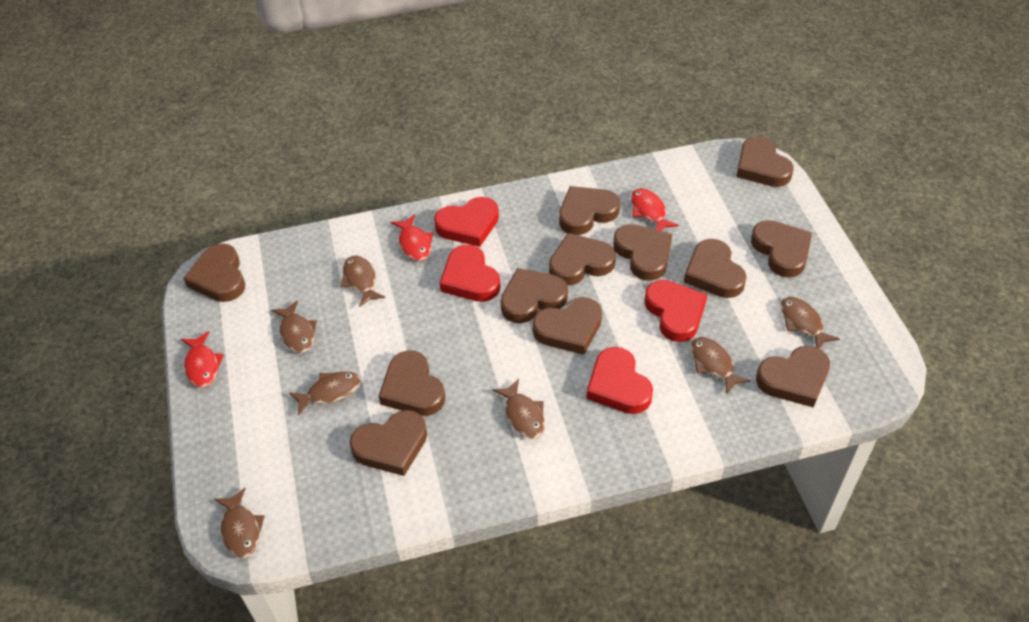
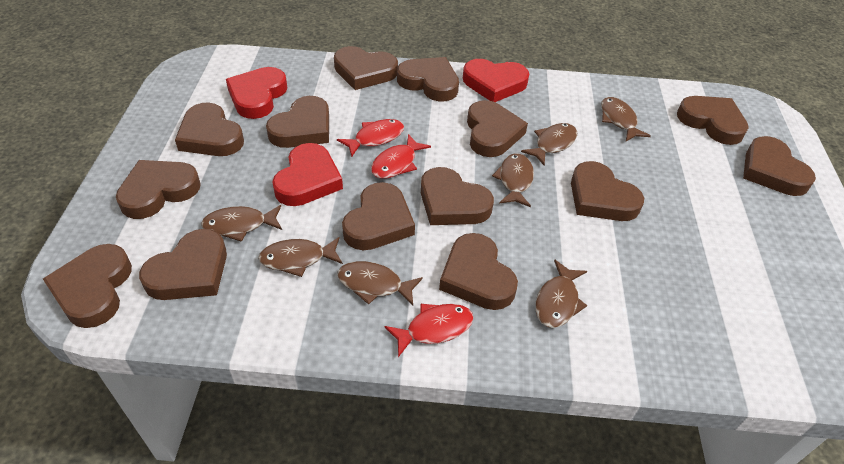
brown heart: 12 -> 14
red heart: 4 -> 3

